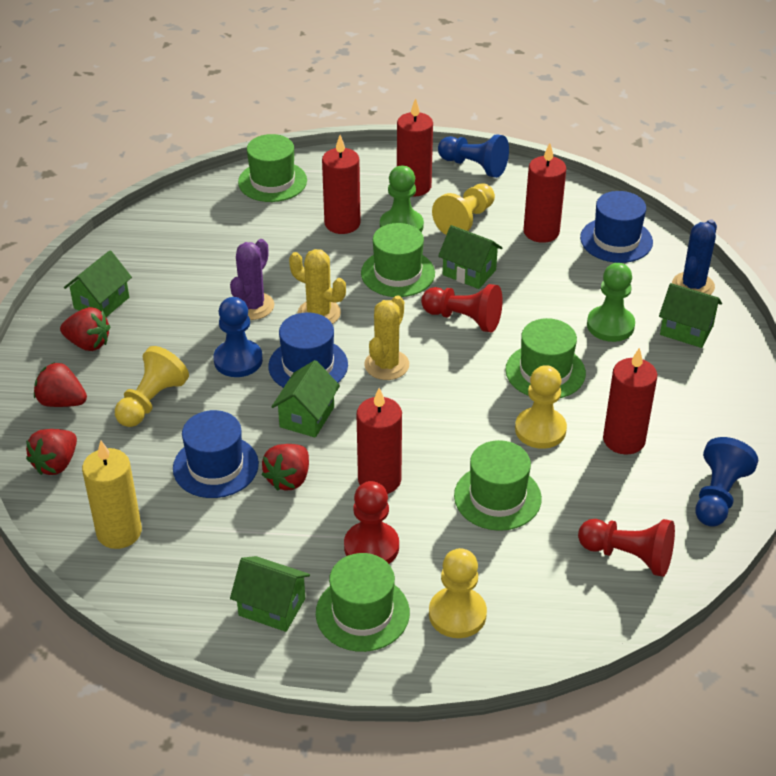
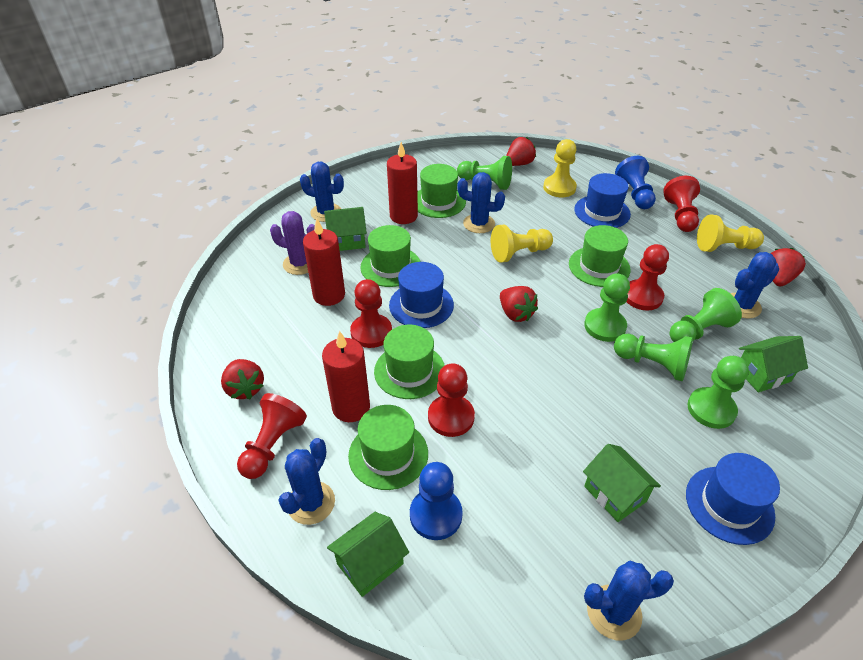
blue cactus: 1 -> 5
blue pawn: 3 -> 2
green house: 5 -> 4
green pawn: 2 -> 5
red candle: 5 -> 3
red pawn: 3 -> 5
yellow cactus: 2 -> 0
yellow candle: 1 -> 0
yellow pawn: 4 -> 3

